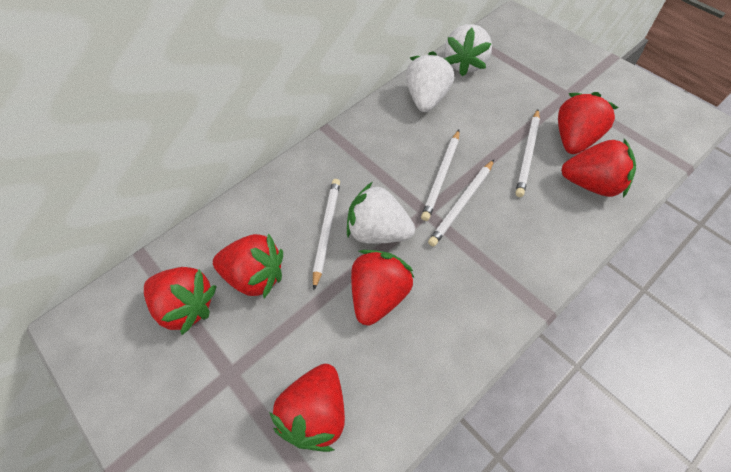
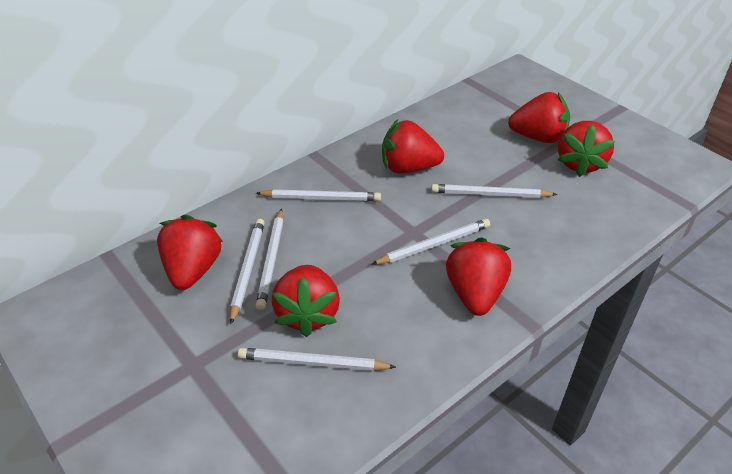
white pencil: 4 -> 6
white strawberry: 3 -> 0

